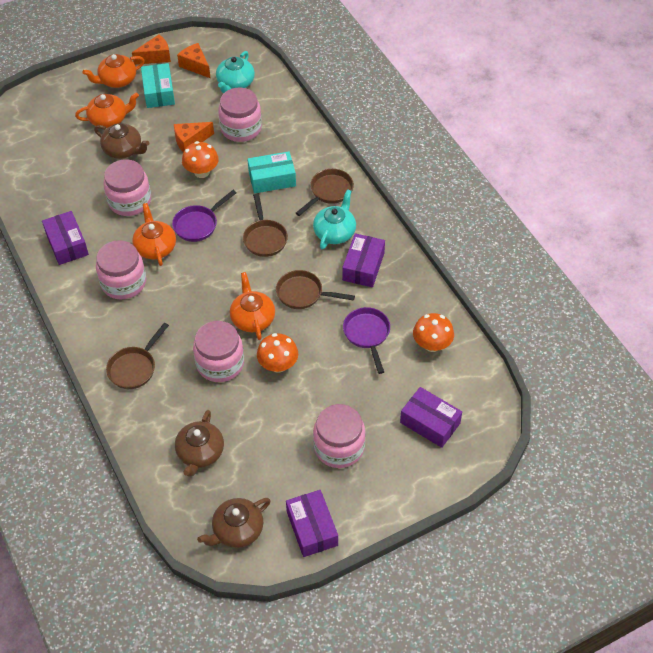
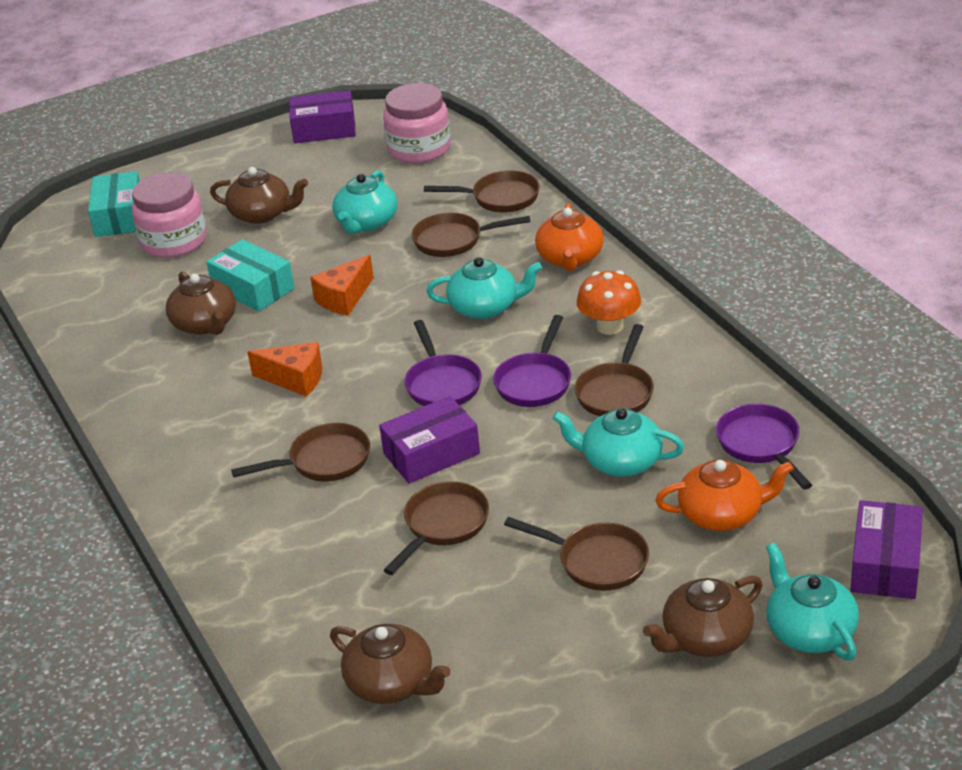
brown pan: 4 -> 6
brown teapot: 3 -> 4
orange cheese: 3 -> 2
orange mushroom: 3 -> 1
orange teapot: 4 -> 2
pink jar: 5 -> 2
purple box: 4 -> 3
purple pan: 2 -> 3
turquoise teapot: 2 -> 4

